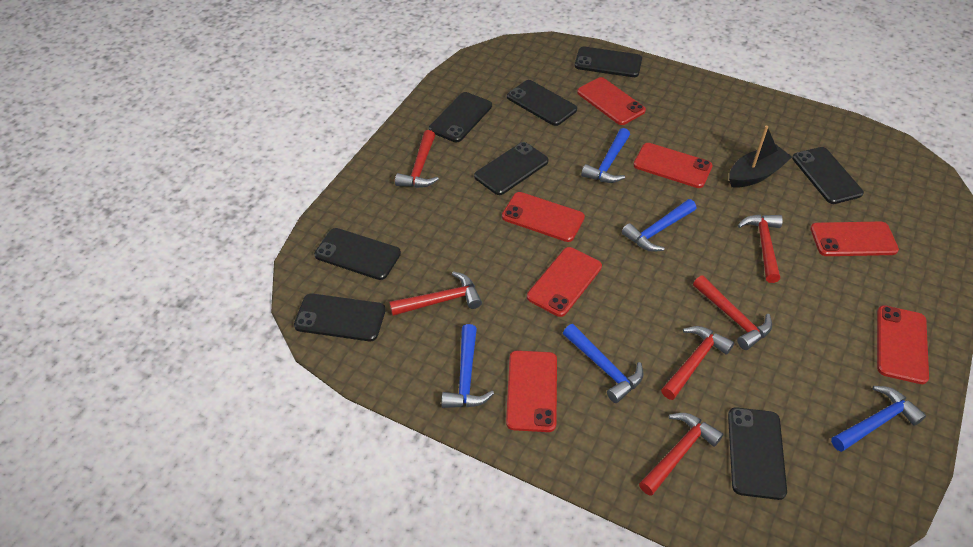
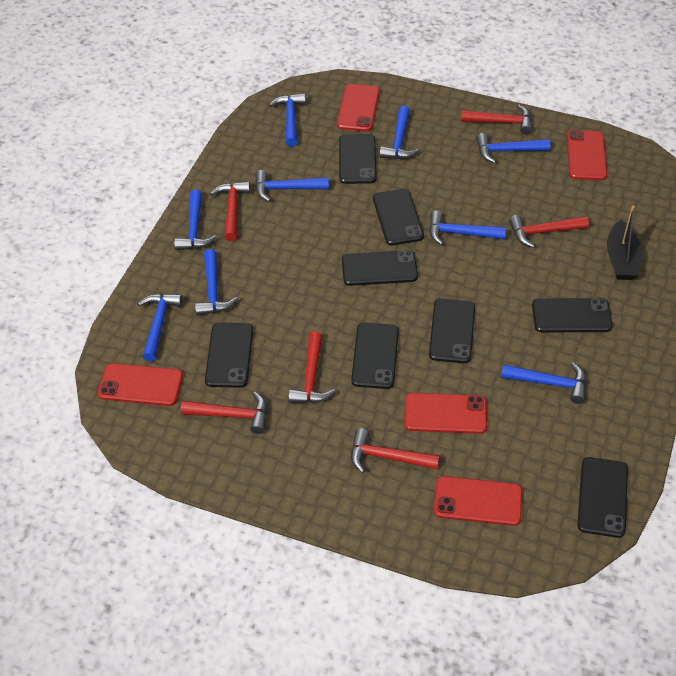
blue hammer: 5 -> 9
red phone: 7 -> 5

